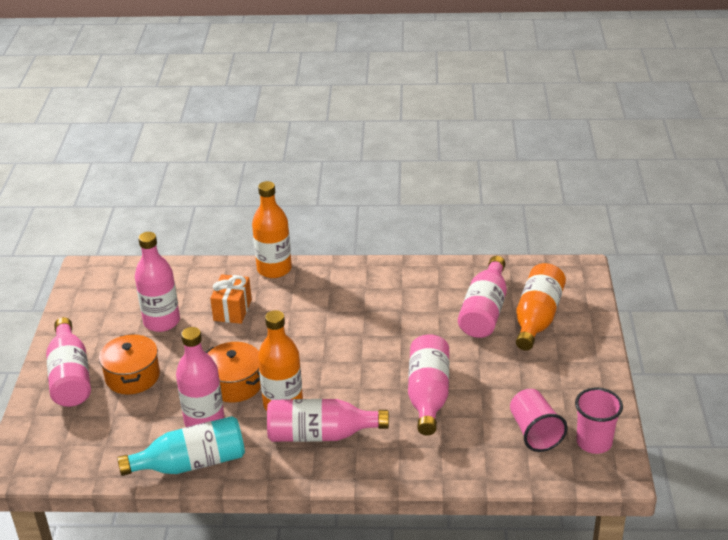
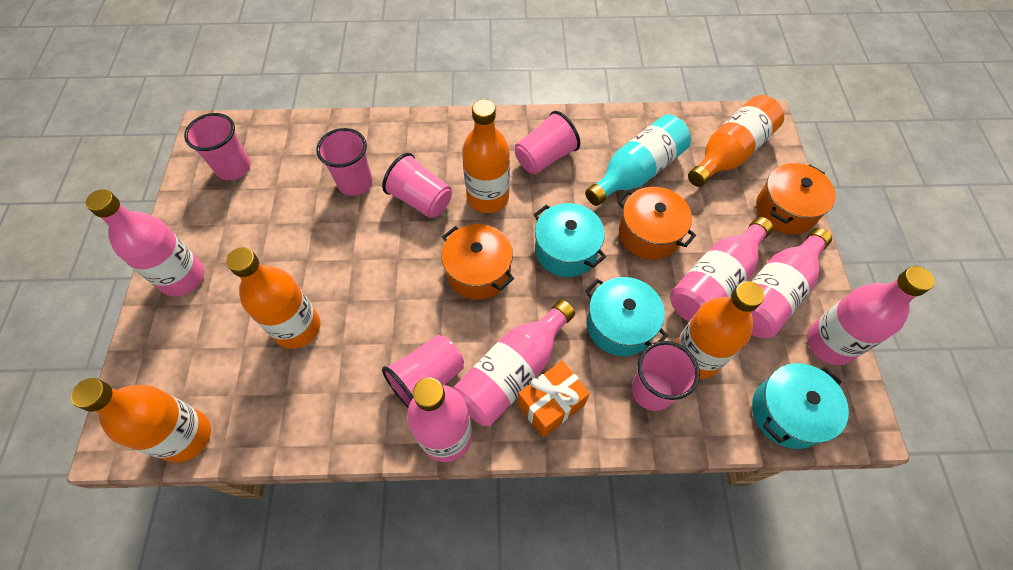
orange bottle: 3 -> 5
orange pot: 2 -> 3
pink cup: 2 -> 6
turquoise pot: 0 -> 3

